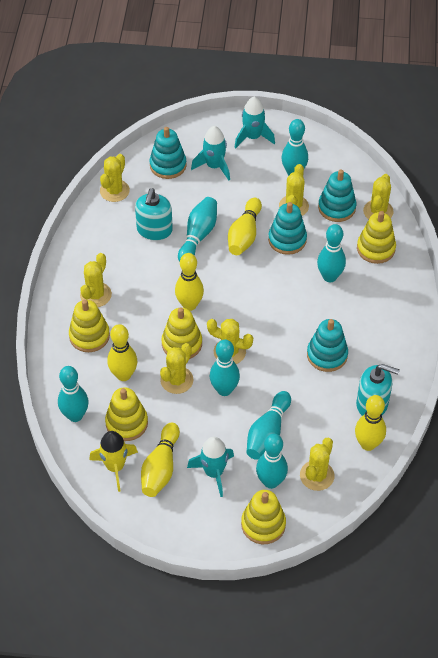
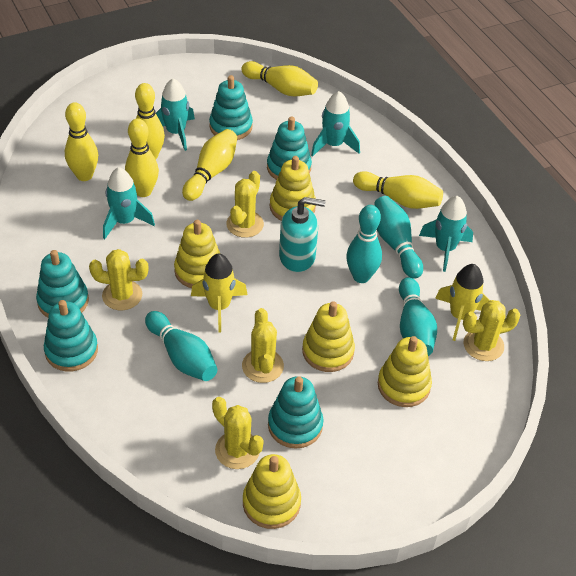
turquoise bowling pin: 7 -> 4
turquoise rocket: 3 -> 4
turquoise soap dispenser: 2 -> 1
turquoise stacking toy: 4 -> 5
yellow bowling pin: 5 -> 6
yellow cactus: 7 -> 5
yellow rocket: 1 -> 2

